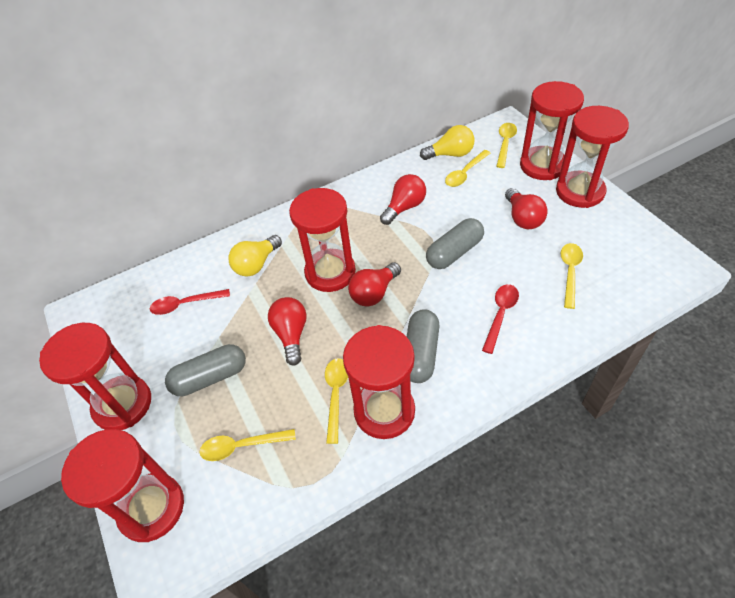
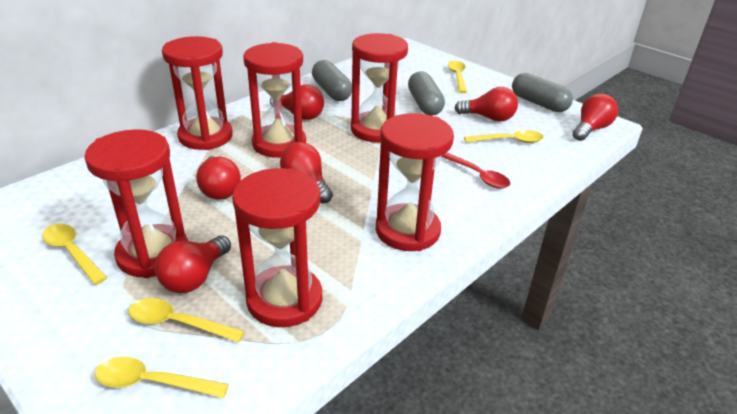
red light bulb: 4 -> 6
red spoon: 2 -> 1
yellow light bulb: 2 -> 0

